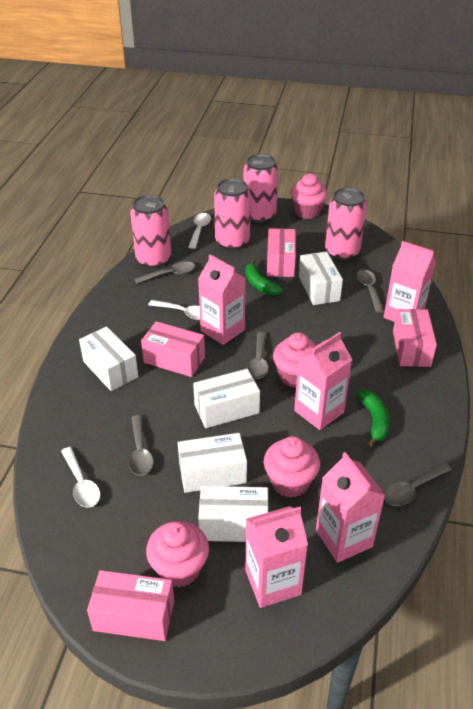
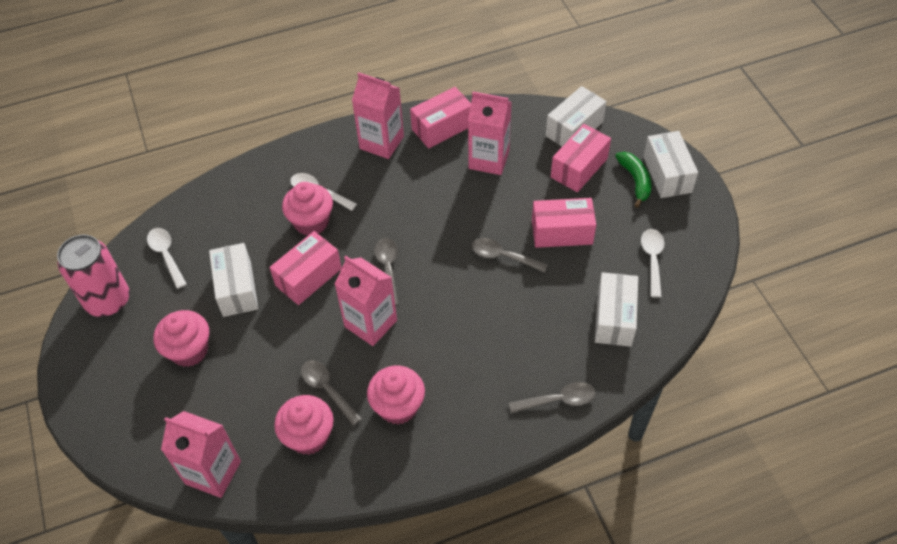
green banana: 2 -> 1
grey spoon: 5 -> 4
pink can: 4 -> 1
pink carton: 5 -> 4
white box: 5 -> 4

